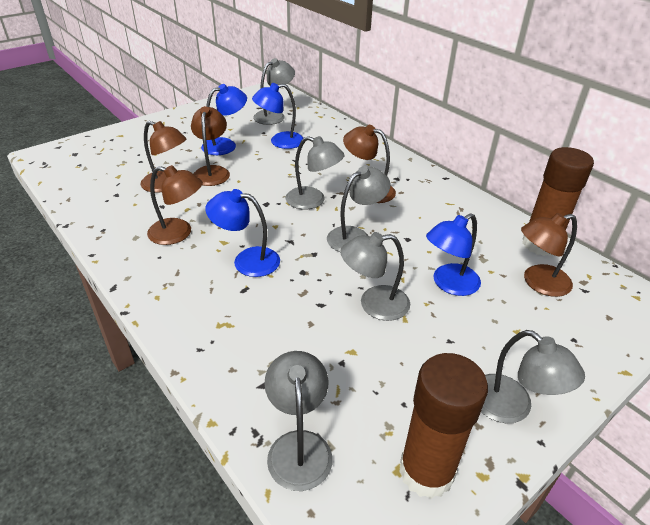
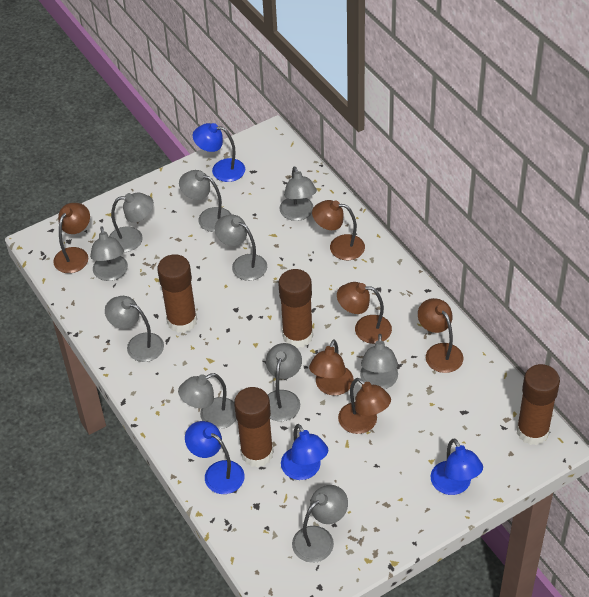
brown glue stick: 2 -> 4
brown lamp: 5 -> 6
grey lamp: 6 -> 10

